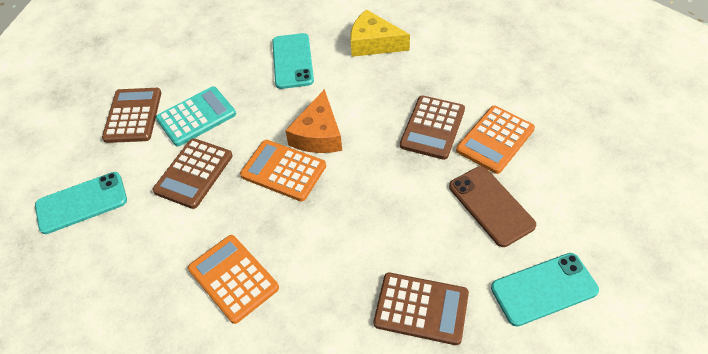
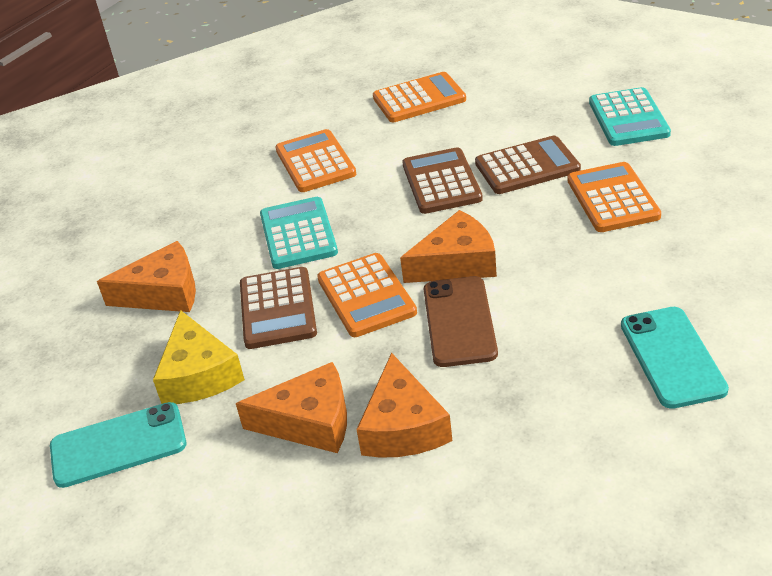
brown calculator: 4 -> 3
orange calculator: 3 -> 4
orange cheese: 1 -> 4
turquoise calculator: 1 -> 2
turquoise phone: 3 -> 2

